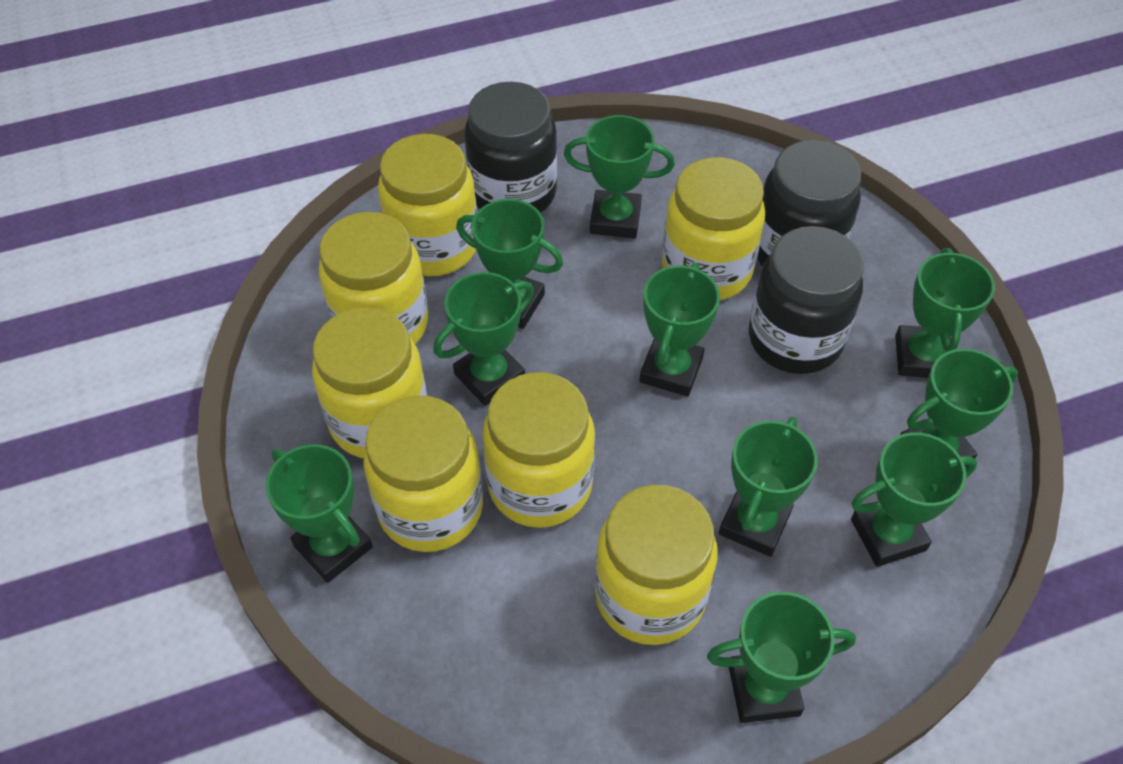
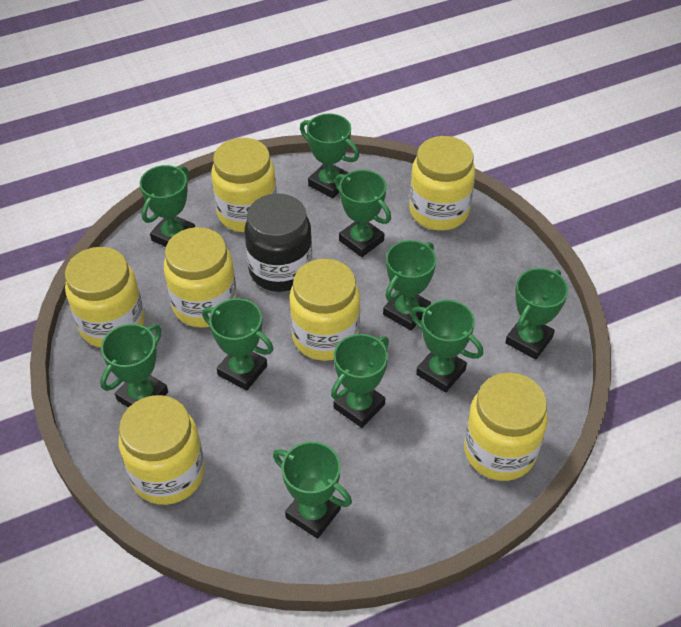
black jar: 3 -> 1

